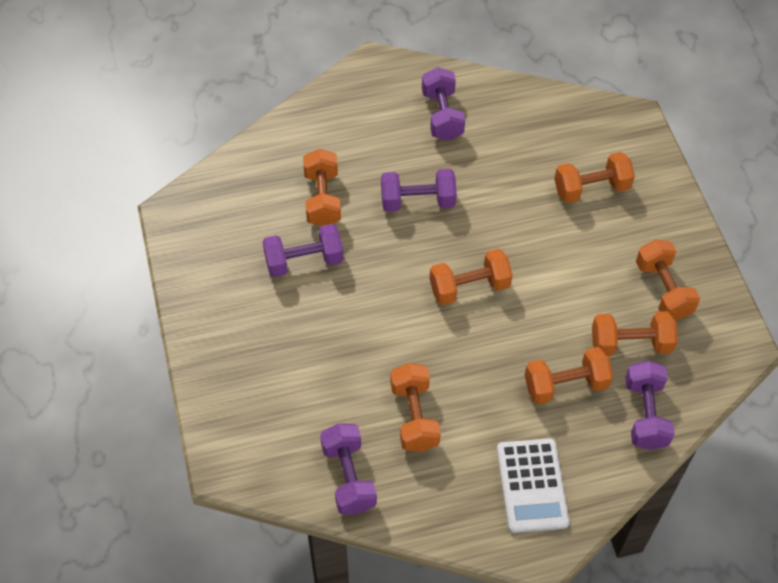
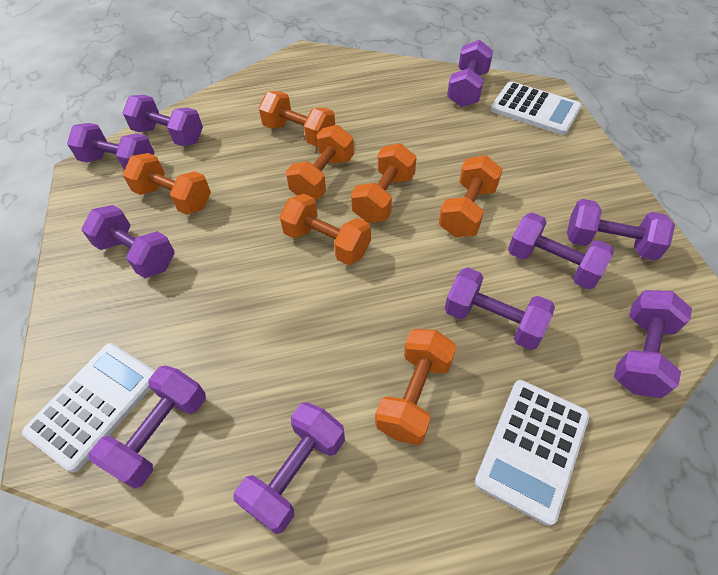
purple dumbbell: 5 -> 10
white calculator: 1 -> 3

